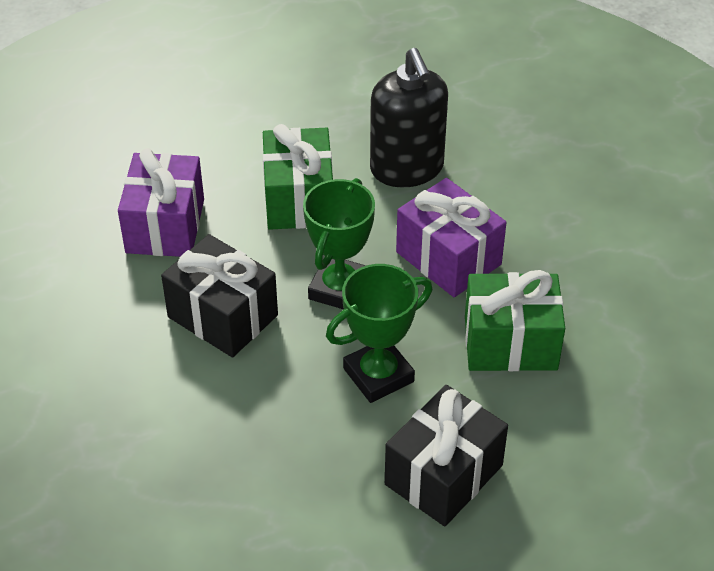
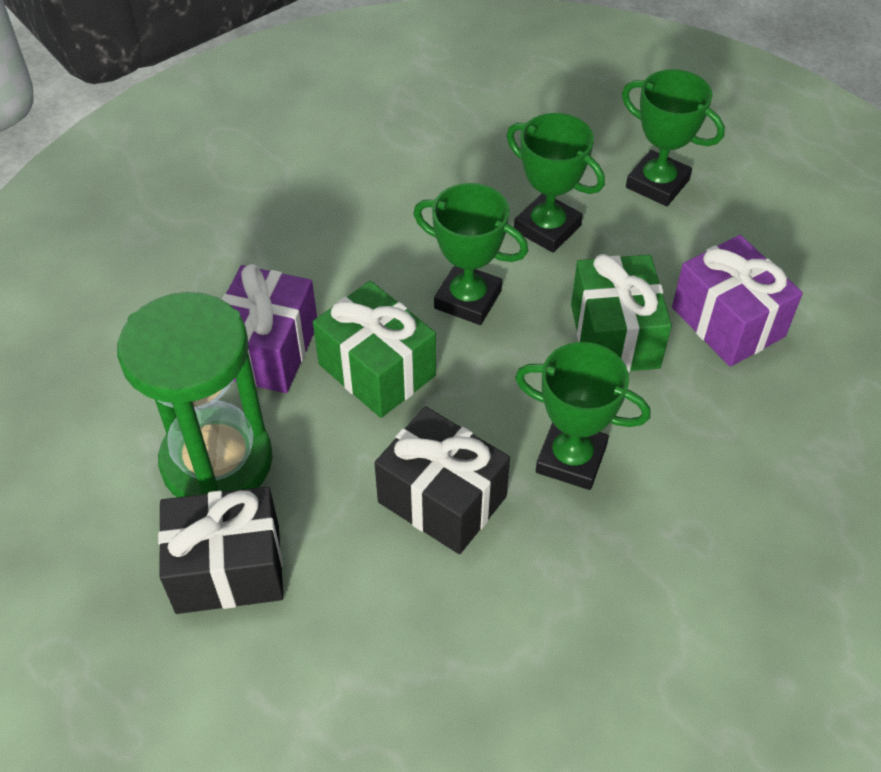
black soap dispenser: 1 -> 0
green hourglass: 0 -> 1
green trophy: 2 -> 4

